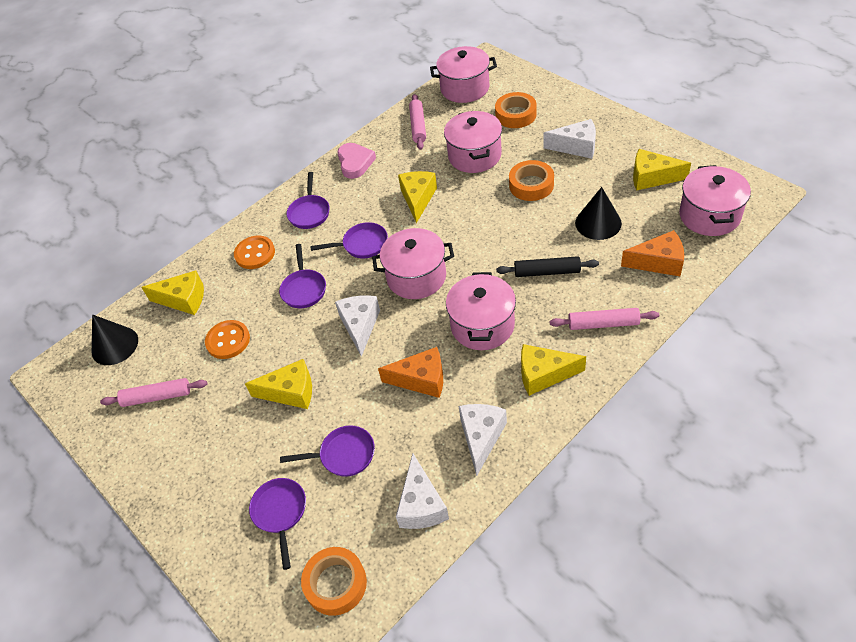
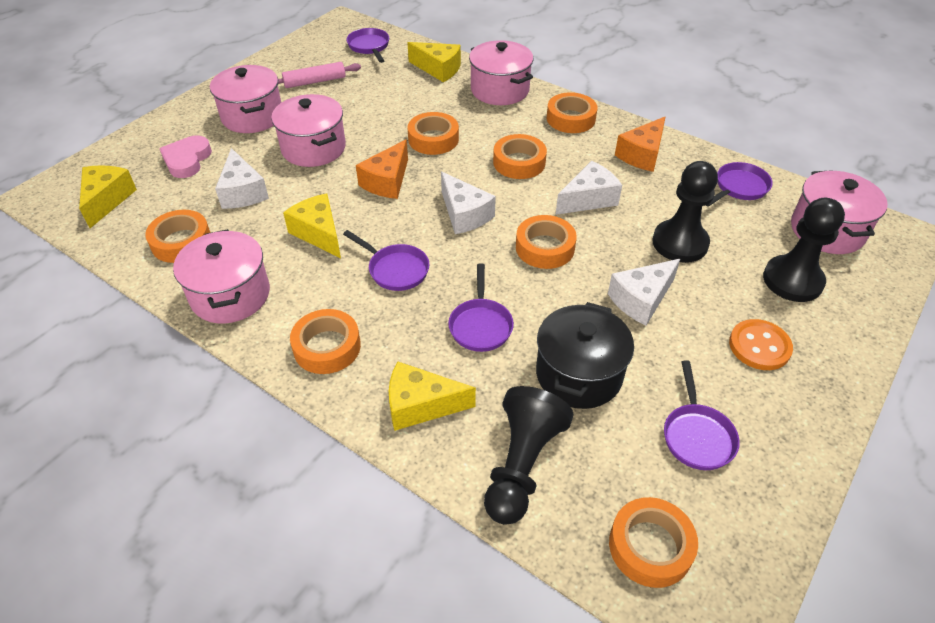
black cone: 2 -> 0
black pawn: 0 -> 3
black pot: 0 -> 1
black rolling pin: 1 -> 0
orange button: 2 -> 1
orange tape: 3 -> 7
pink rolling pin: 3 -> 1
yellow cheese: 5 -> 4

